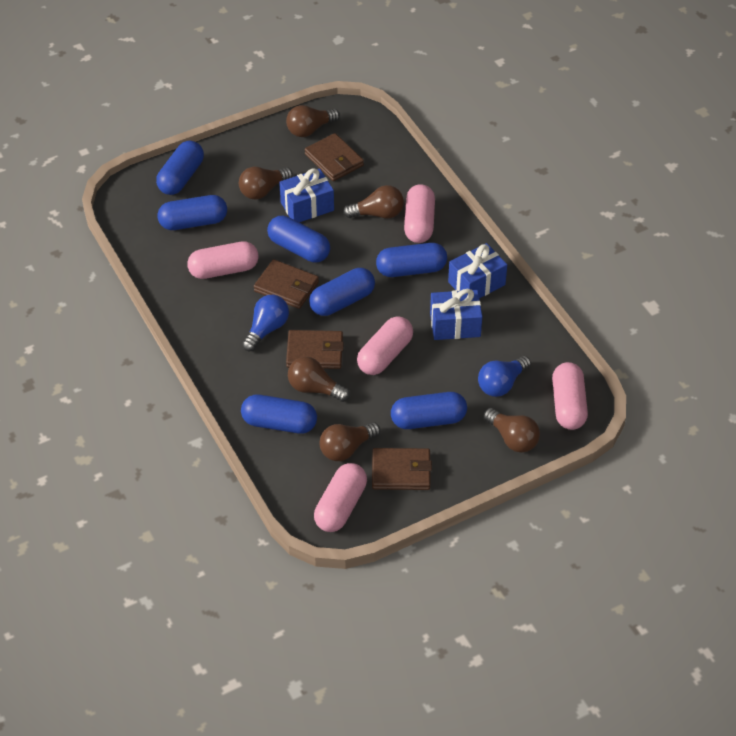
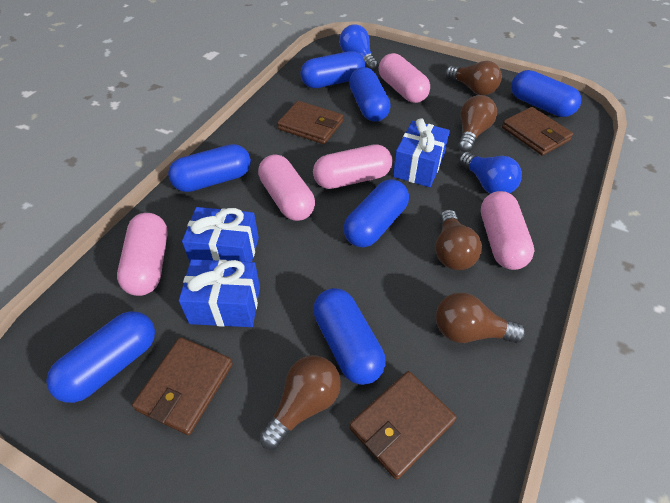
brown light bulb: 6 -> 5

